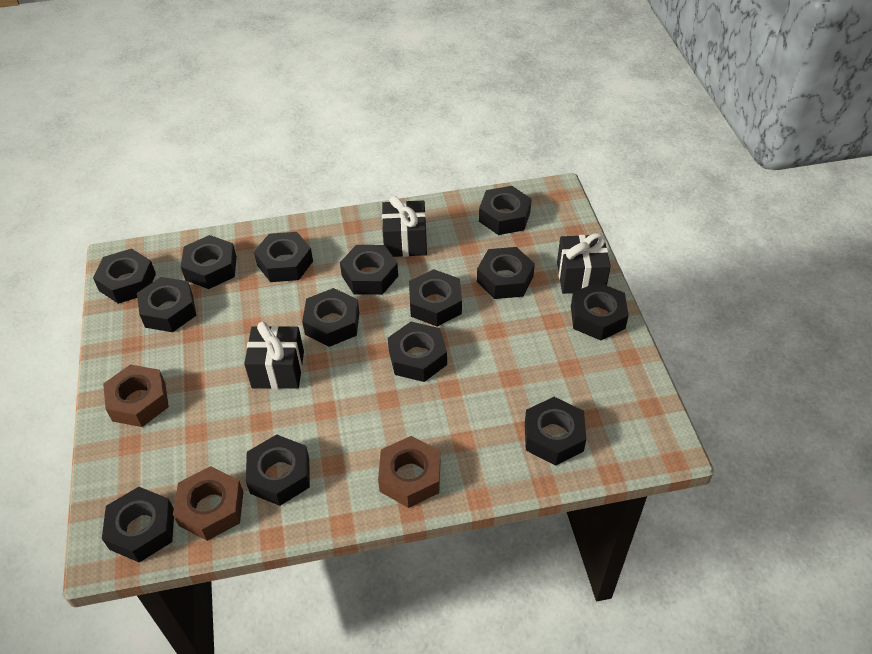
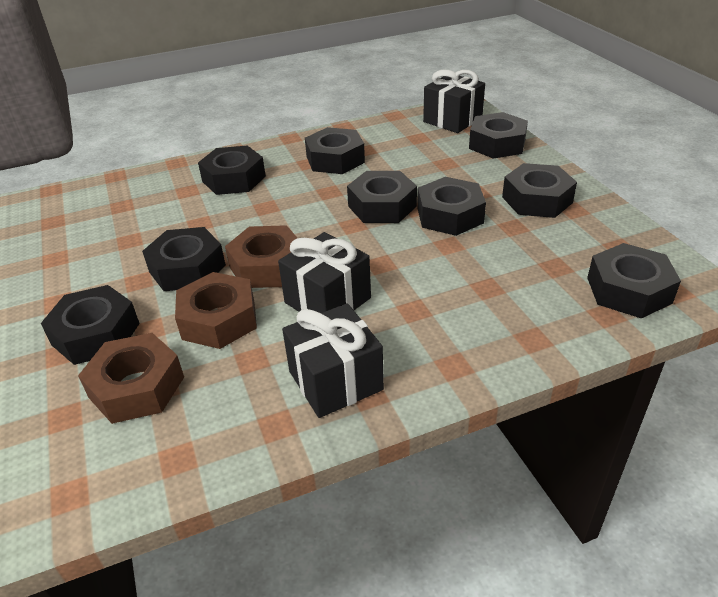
black nut: 14 -> 9

